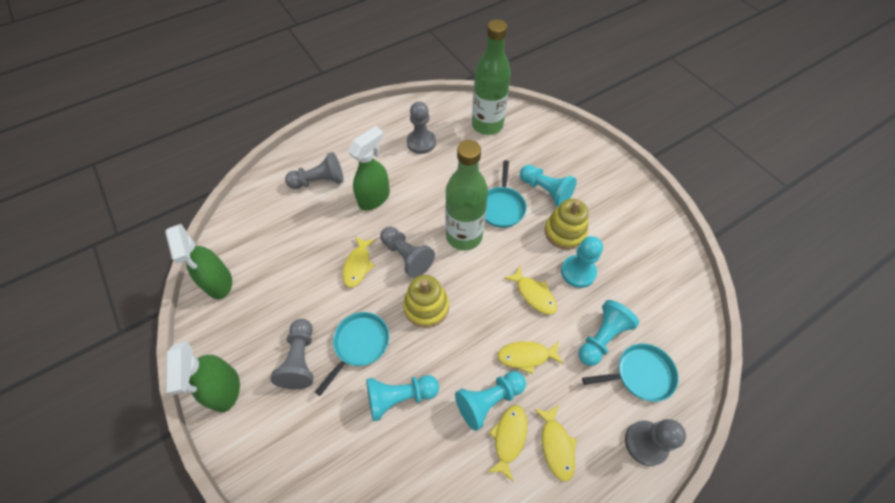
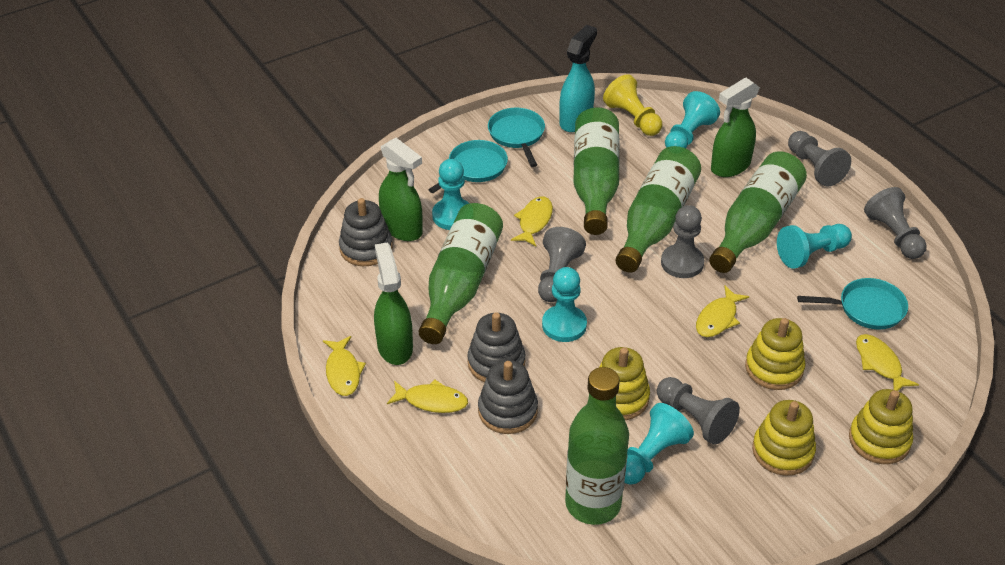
green bottle: 2 -> 5
grey stacking toy: 0 -> 3
turquoise spray bottle: 0 -> 1
yellow pawn: 0 -> 1
yellow stacking toy: 2 -> 4

